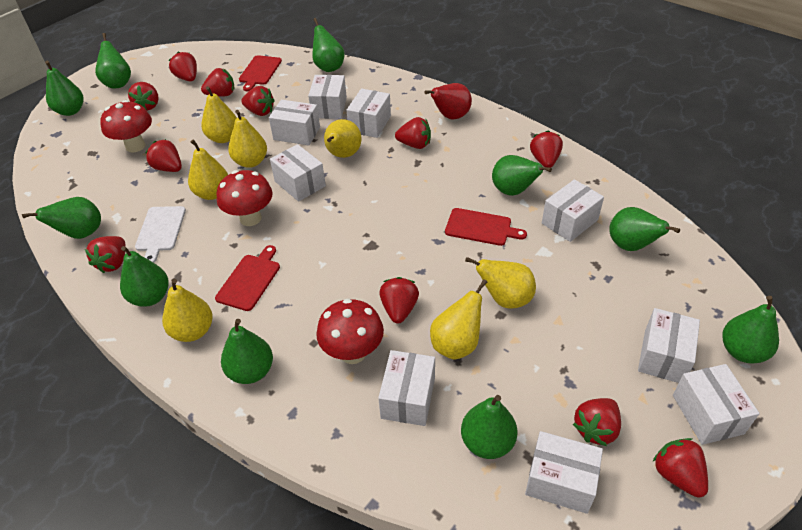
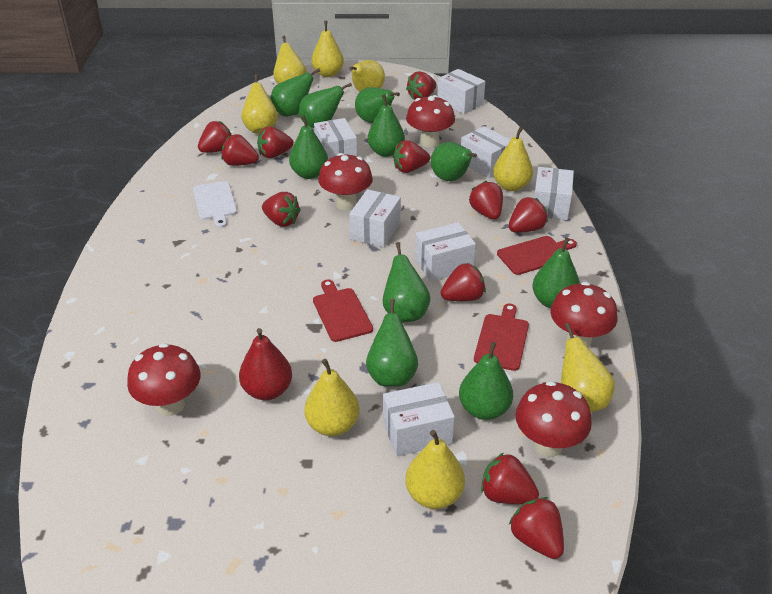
red mushroom: 3 -> 5
white box: 9 -> 7
yellow pear: 7 -> 8

